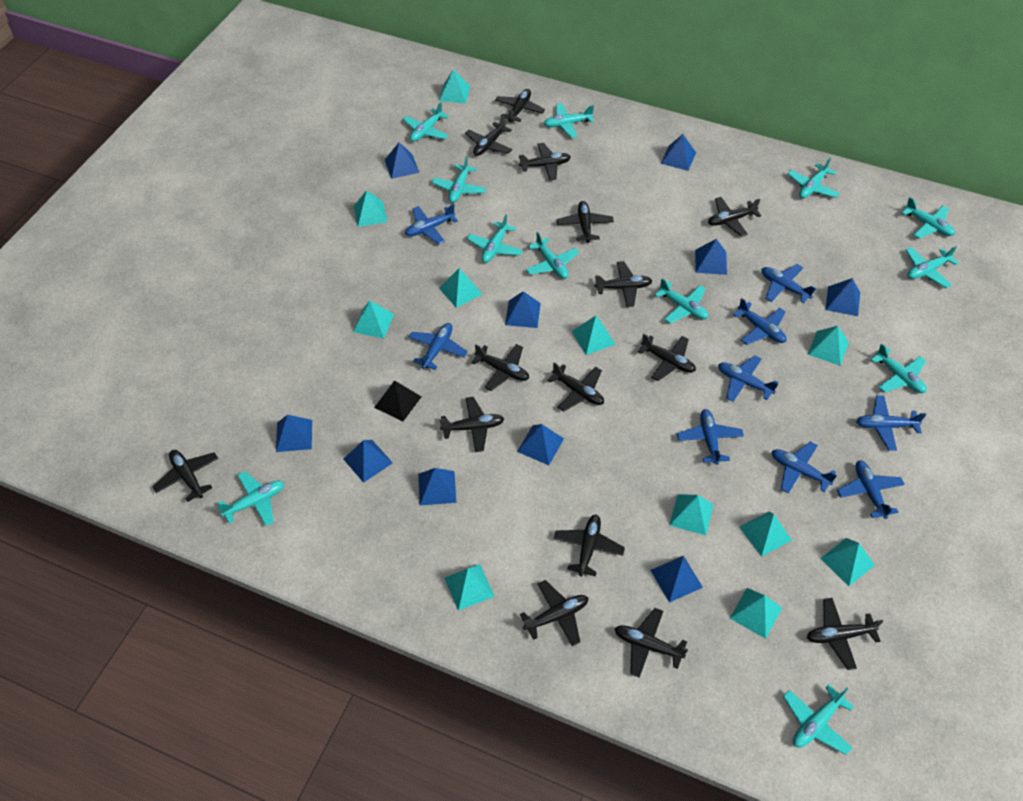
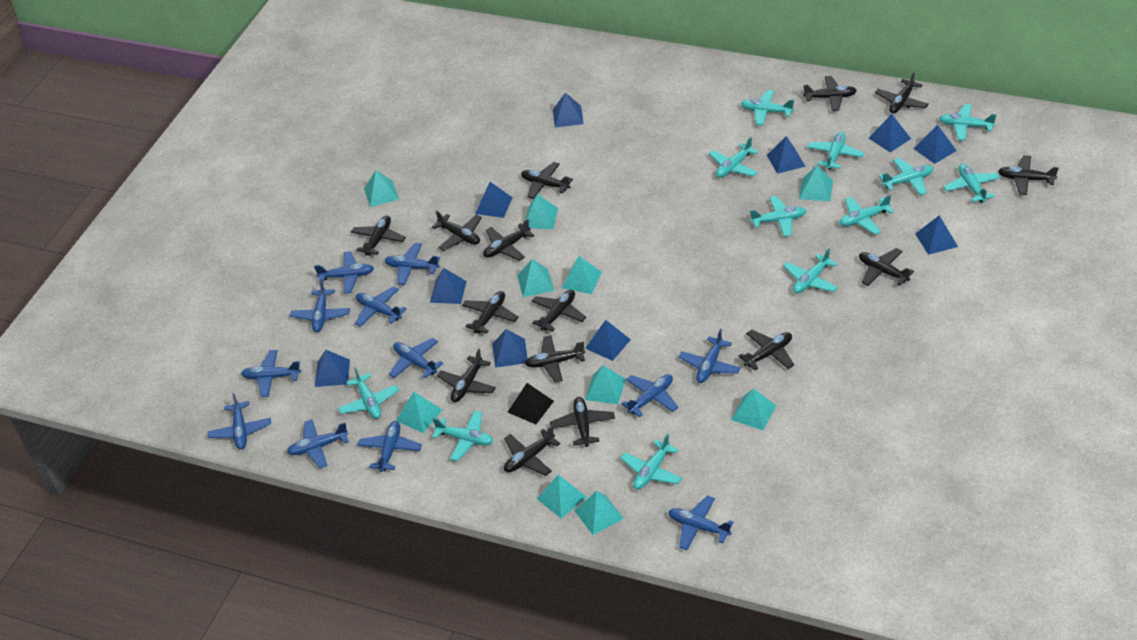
blue plane: 9 -> 12
turquoise pyramid: 11 -> 10

